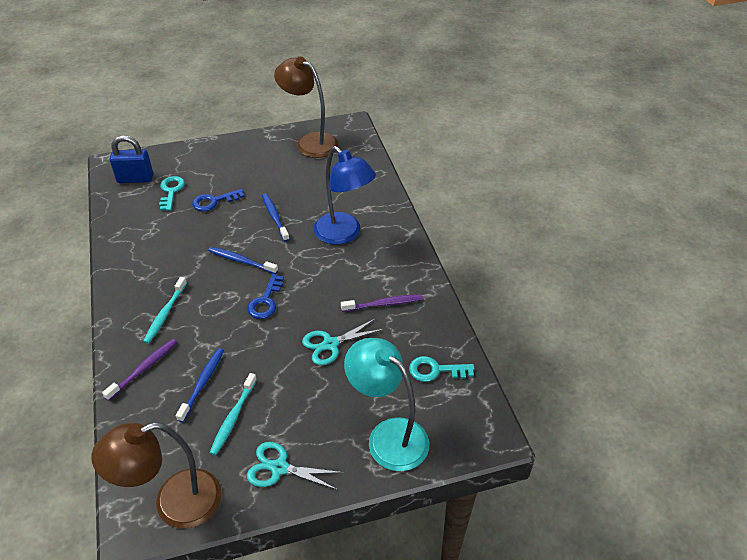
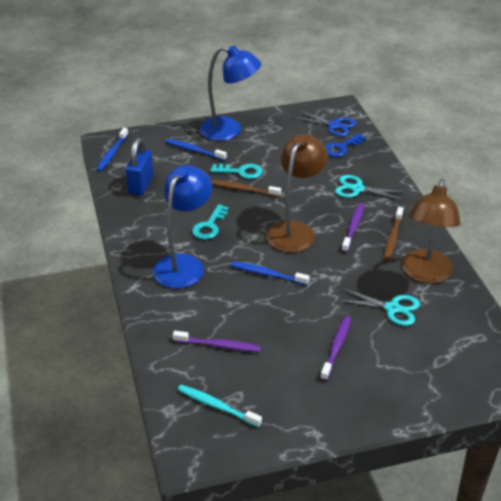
blue key: 2 -> 1
blue lamp: 1 -> 2
blue scissors: 0 -> 1
brown toothbrush: 0 -> 2
purple toothbrush: 2 -> 3
turquoise lamp: 1 -> 0
turquoise toothbrush: 2 -> 1

